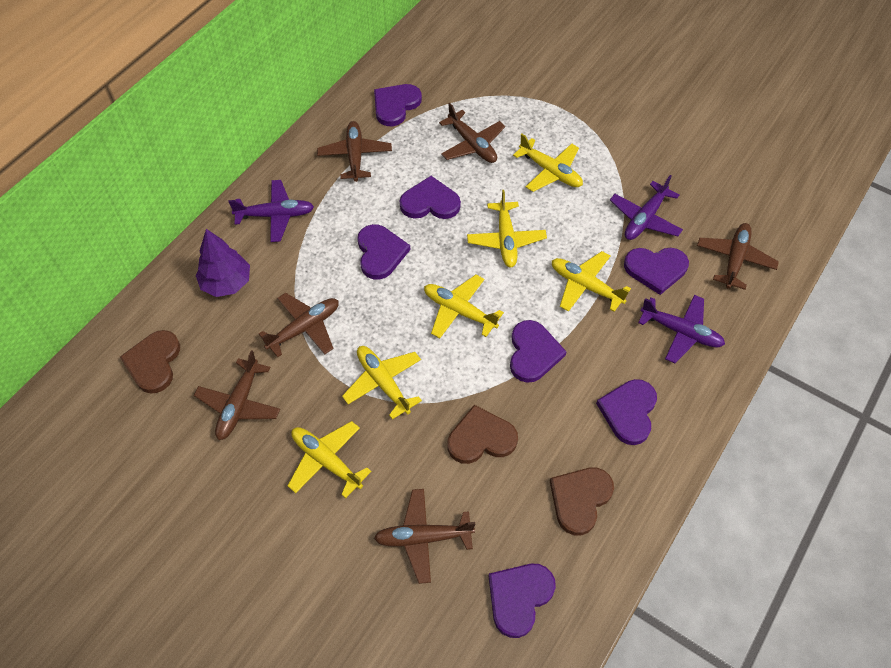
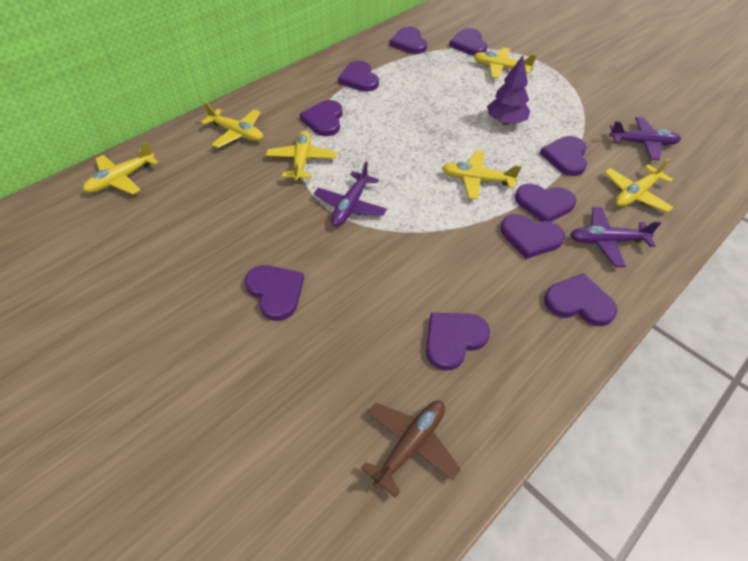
brown heart: 3 -> 0
brown plane: 6 -> 1
purple heart: 7 -> 10

